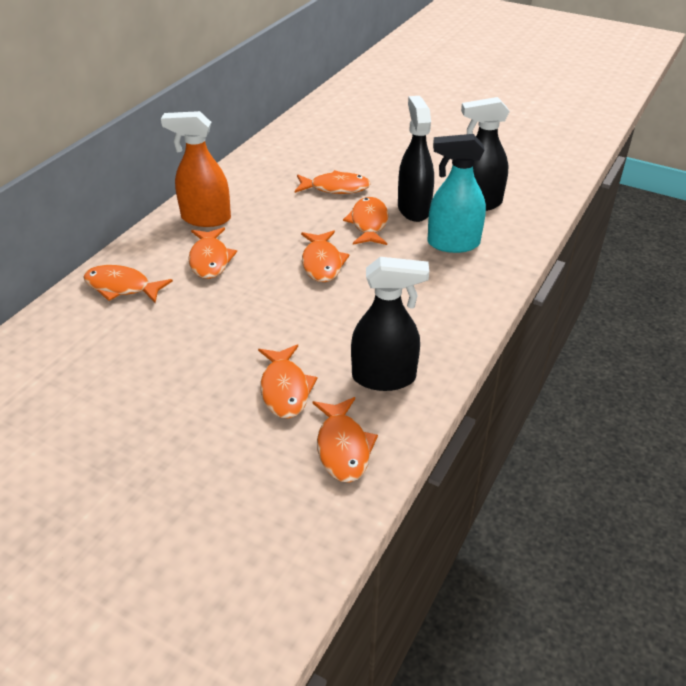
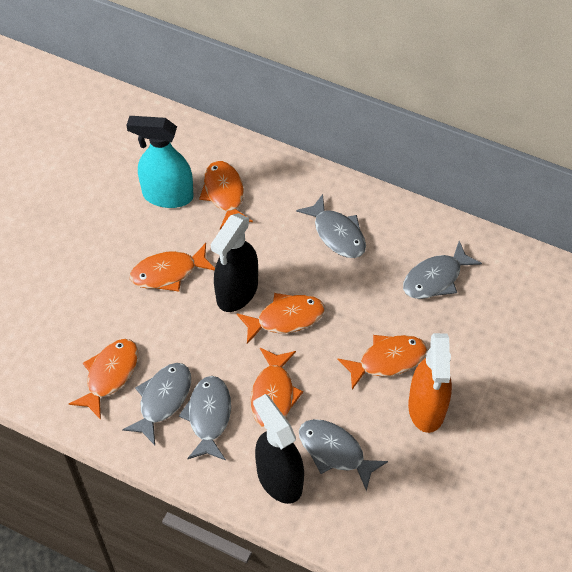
black spray bottle: 3 -> 2
grey fish: 0 -> 5
orange fish: 7 -> 6

